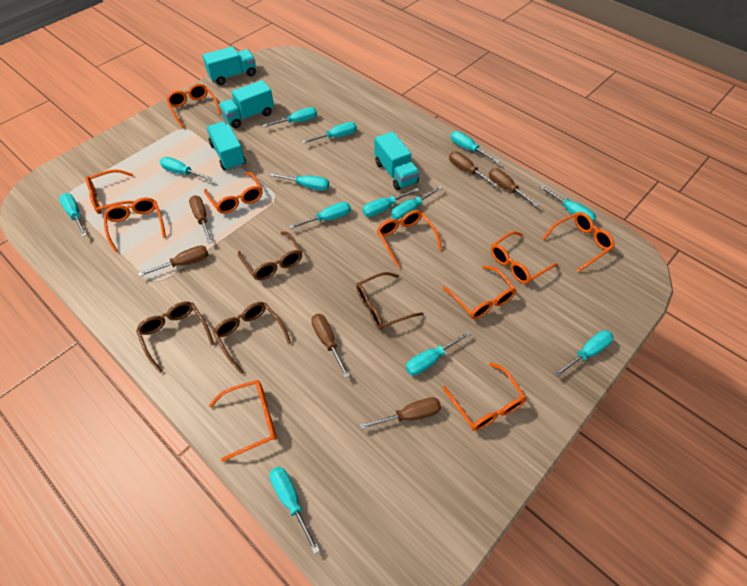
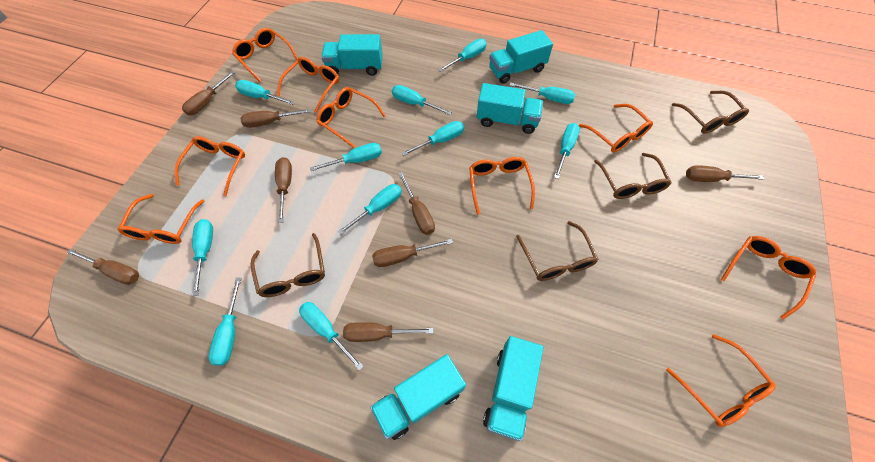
brown screwdriver: 6 -> 8
orange glasses: 10 -> 9
turquoise screwdriver: 13 -> 11
turquoise truck: 4 -> 5

